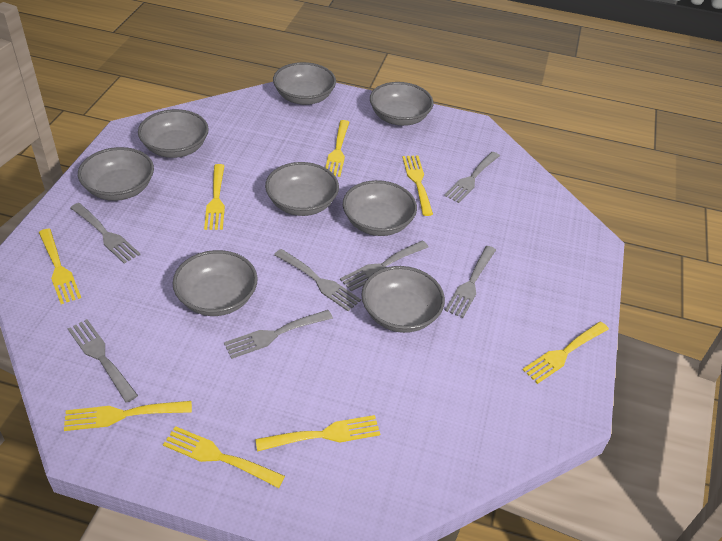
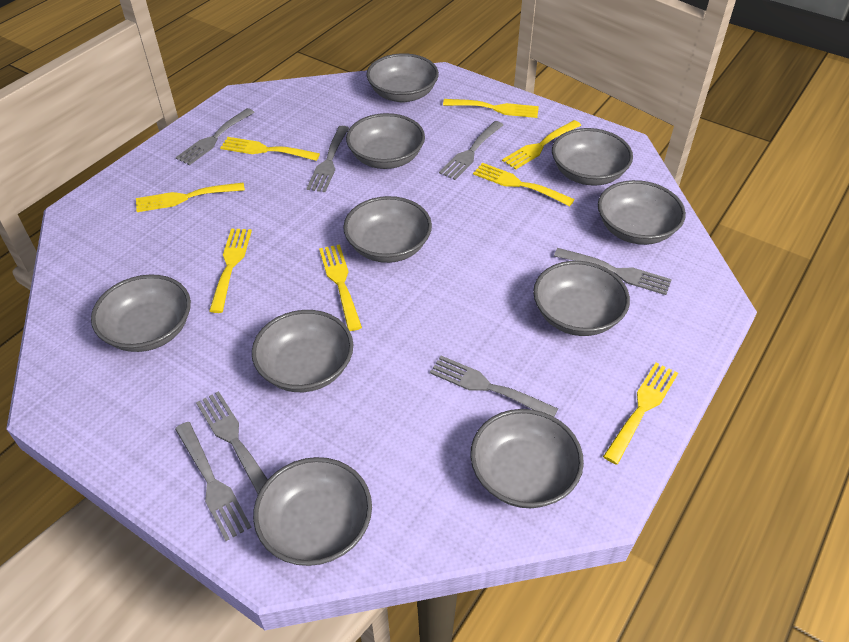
grey bowl: 8 -> 10

